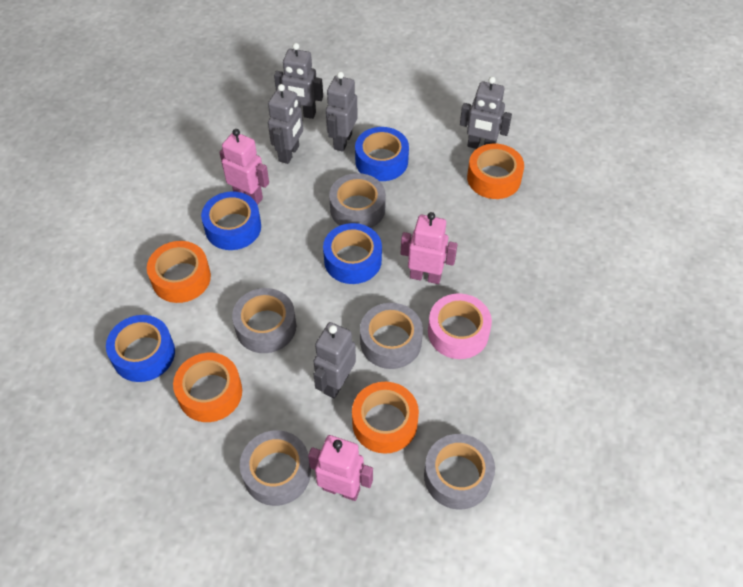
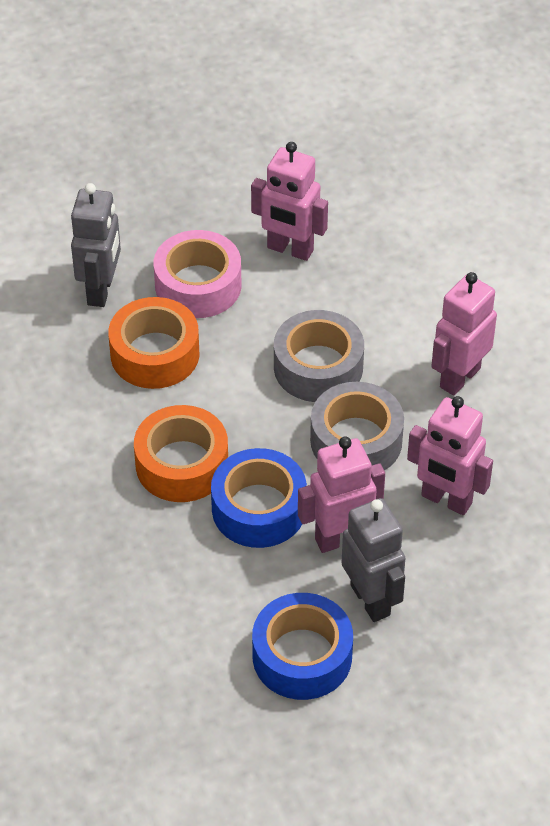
blue tape: 4 -> 2
grey robot: 5 -> 2
grey tape: 5 -> 2
orange tape: 4 -> 2
pink robot: 3 -> 4

